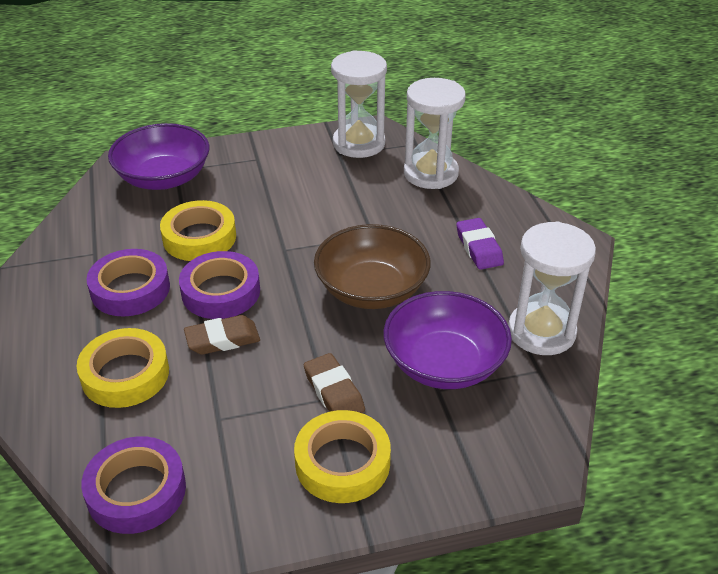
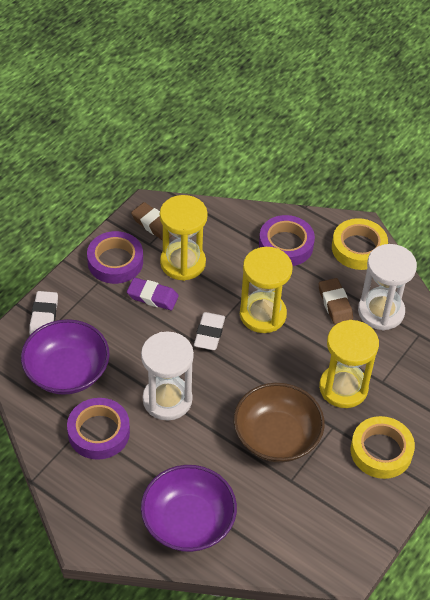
white eraser: 0 -> 2
white hourglass: 3 -> 2
yellow hourglass: 0 -> 3
yellow tape: 3 -> 2

